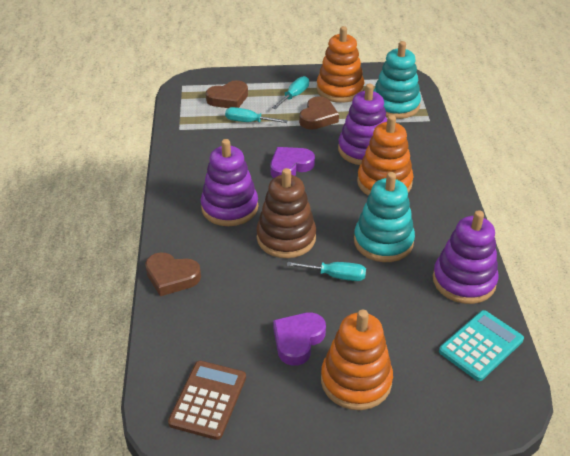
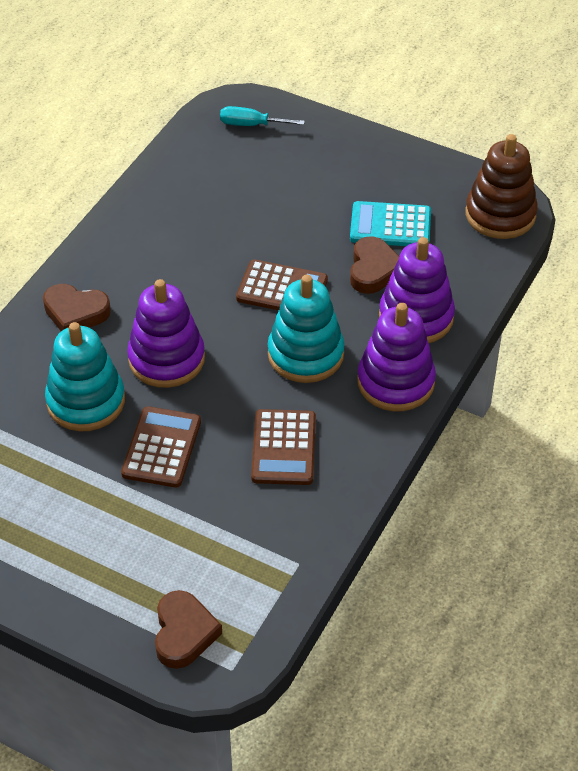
brown calculator: 1 -> 3
orange stacking toy: 3 -> 0
purple heart: 2 -> 0
turquoise screwdriver: 3 -> 1

